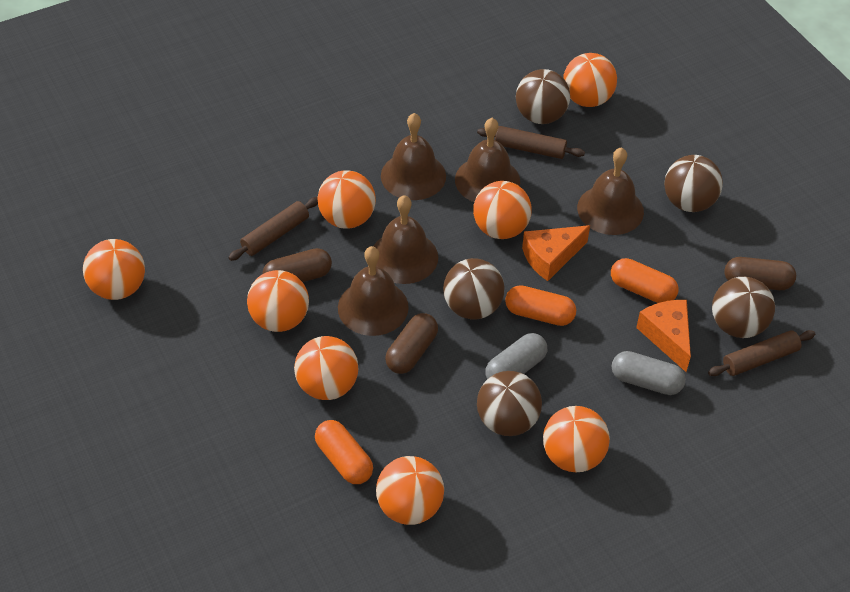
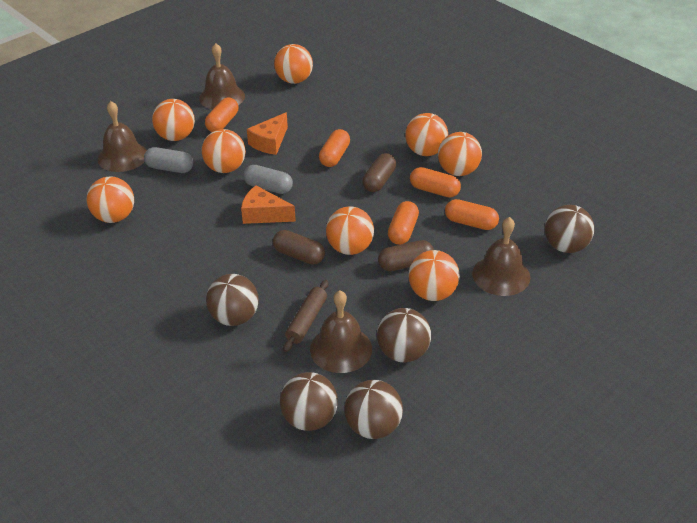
brown bell: 5 -> 4
brown rolling pin: 3 -> 1
orange capsule: 3 -> 5

